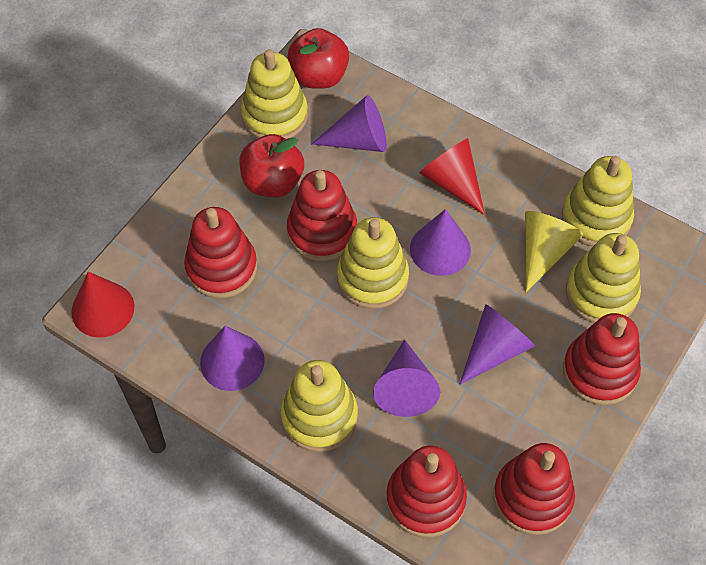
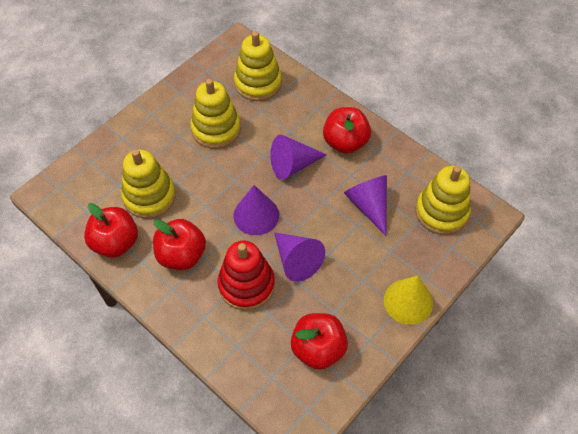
purple cone: 5 -> 4
red apple: 2 -> 4
red cone: 2 -> 0
red stacking toy: 5 -> 1
yellow stacking toy: 5 -> 4

